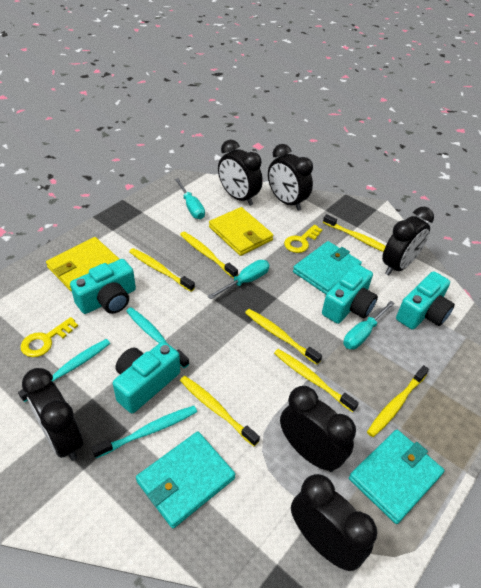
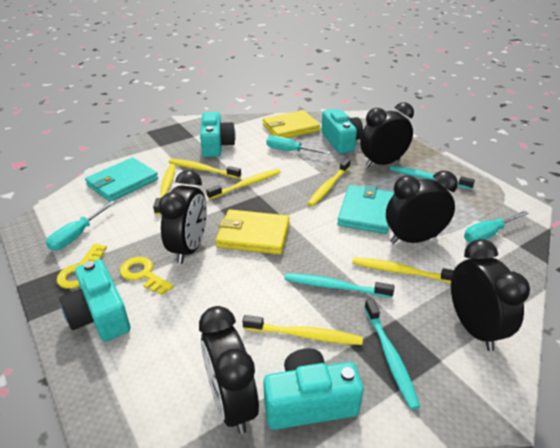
black clock: 6 -> 5
turquoise wallet: 3 -> 2
yellow toothbrush: 7 -> 6

